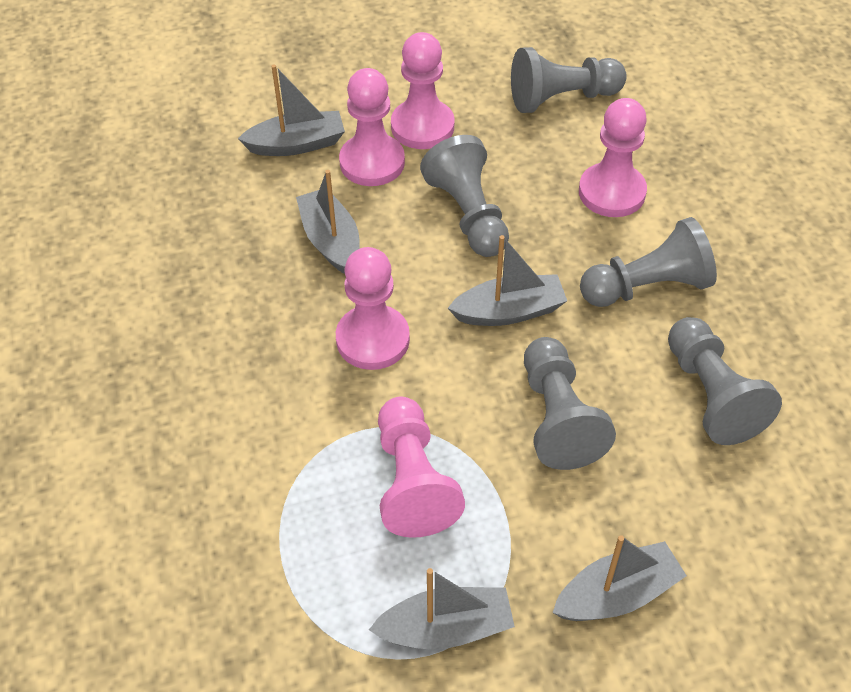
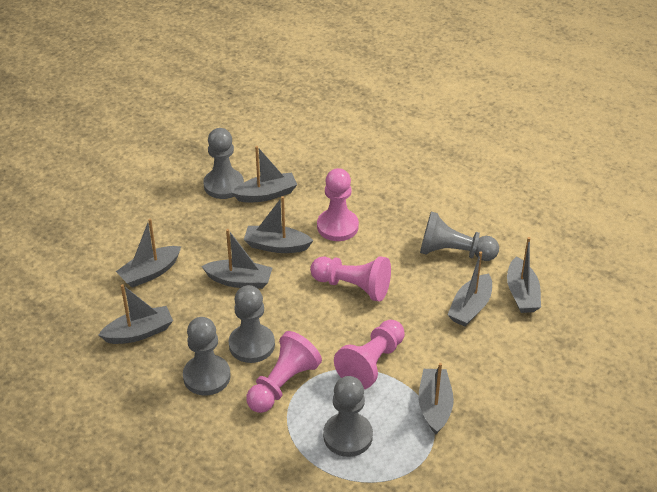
grey boat: 5 -> 8
pink pawn: 5 -> 4

